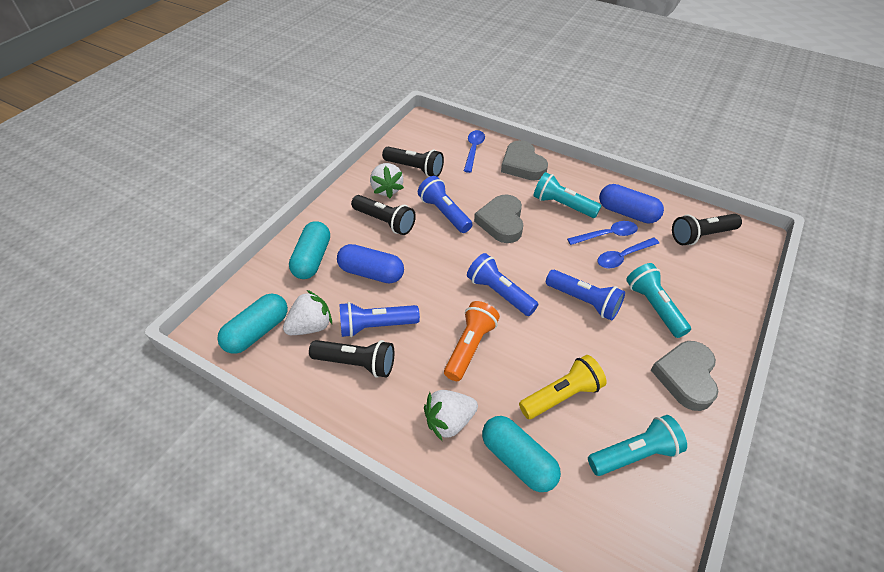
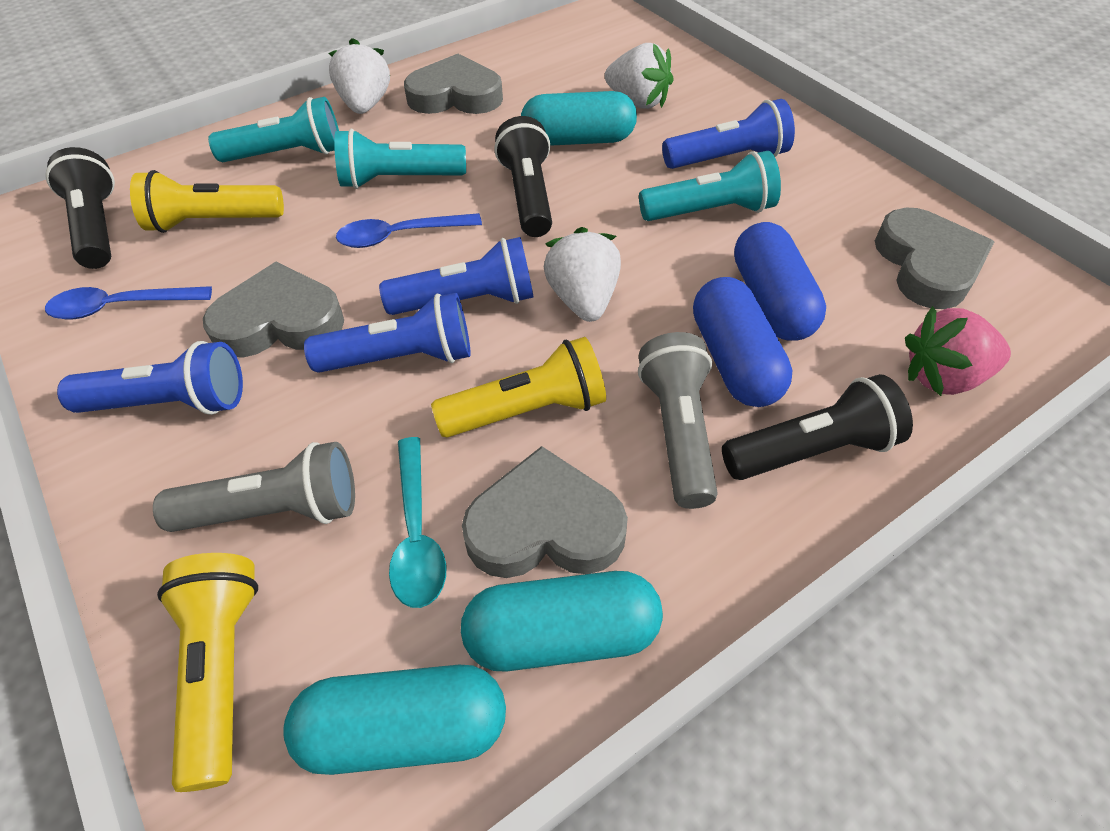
black flashlight: 4 -> 3
blue spoon: 3 -> 2
grey flashlight: 0 -> 2
grey heart: 3 -> 4
orange flashlight: 1 -> 0
pink strawberry: 0 -> 1
turquoise spoon: 0 -> 1
yellow flashlight: 1 -> 3

